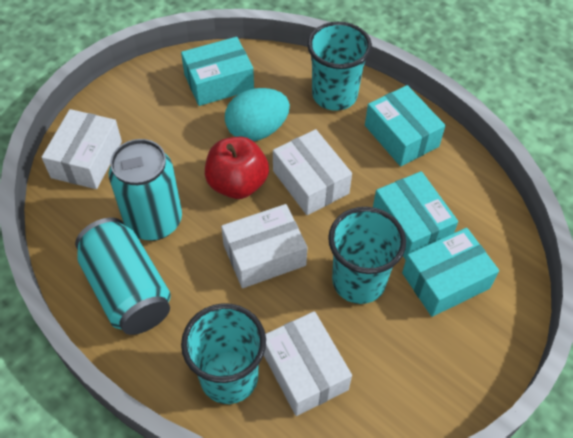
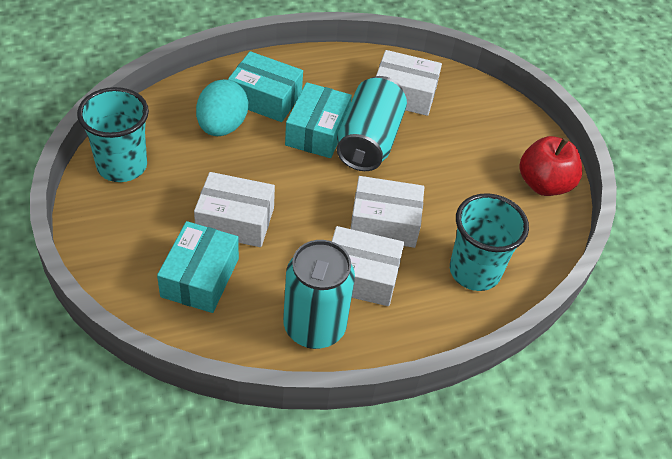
turquoise box: 4 -> 3
turquoise cup: 3 -> 2

